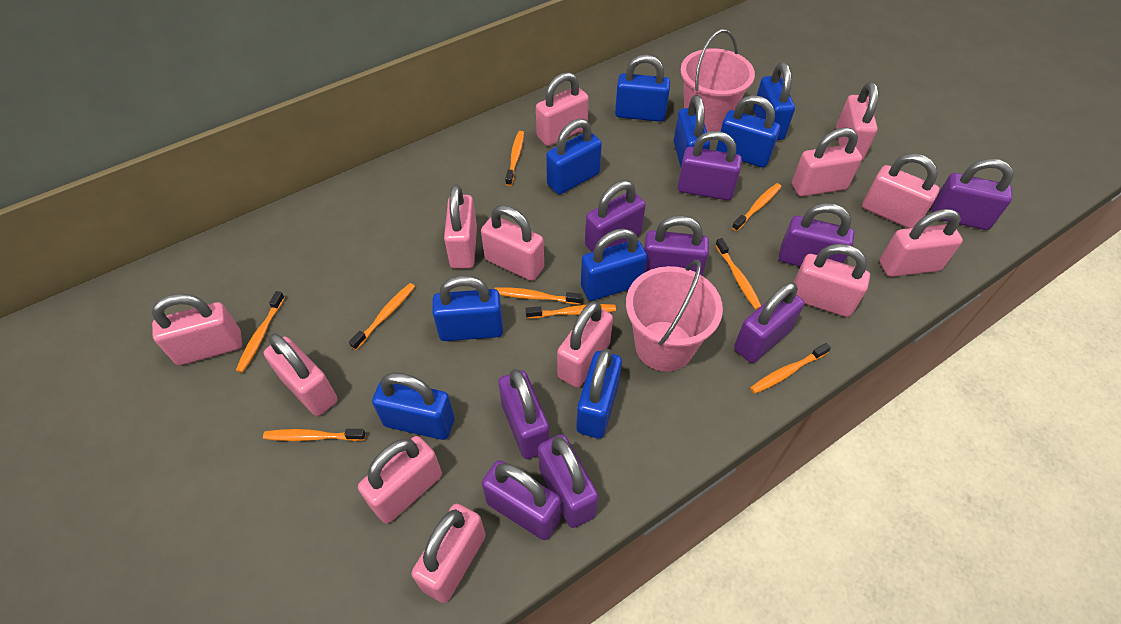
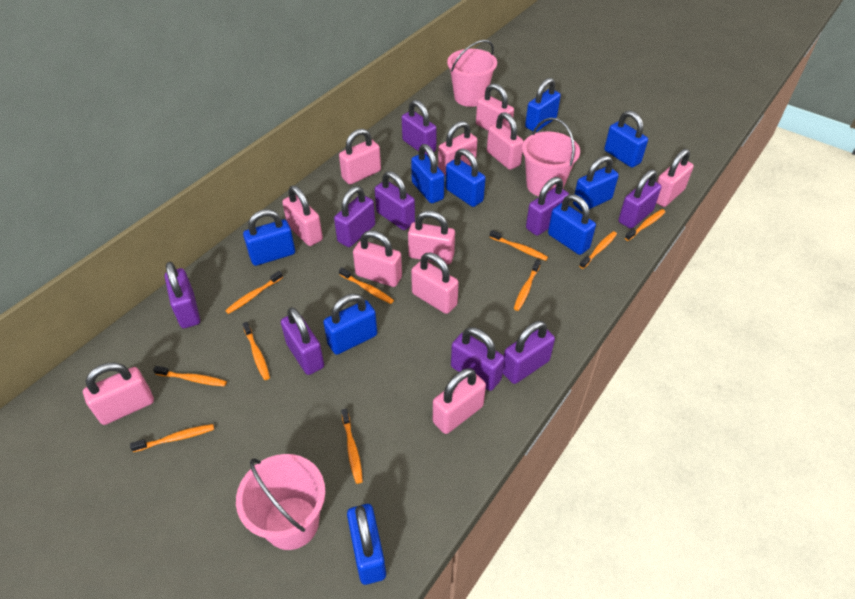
orange toothbrush: 9 -> 10
pink bucket: 2 -> 3
pink padlock: 13 -> 11

